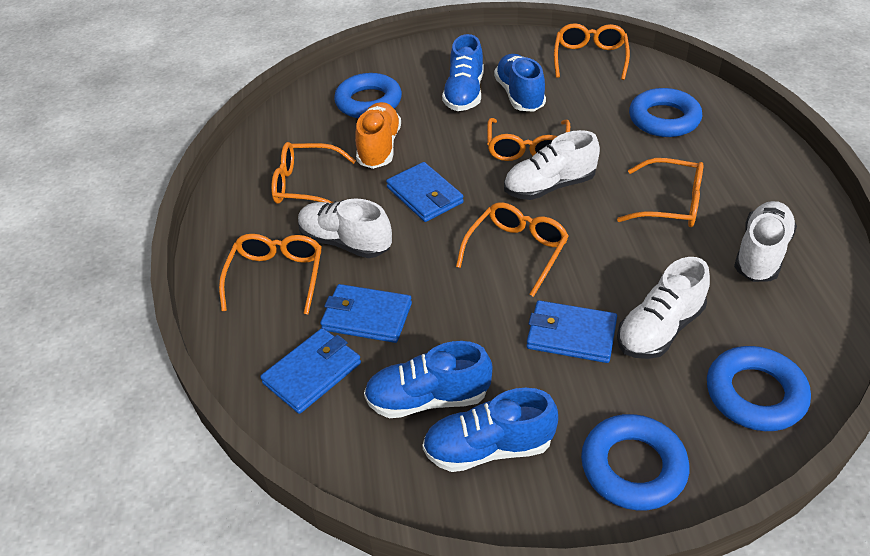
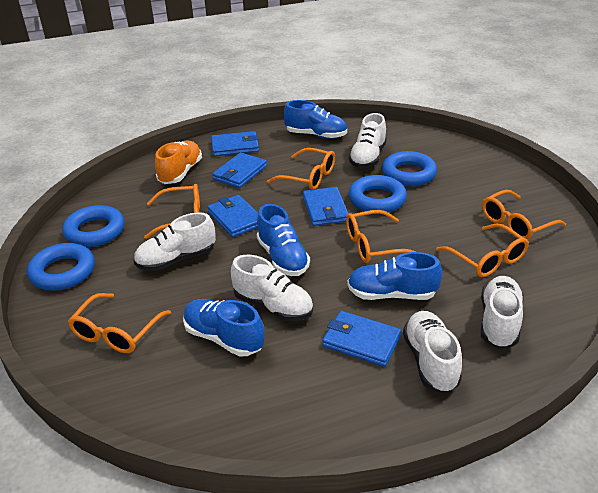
blue wallet: 4 -> 5
white shoe: 4 -> 5

